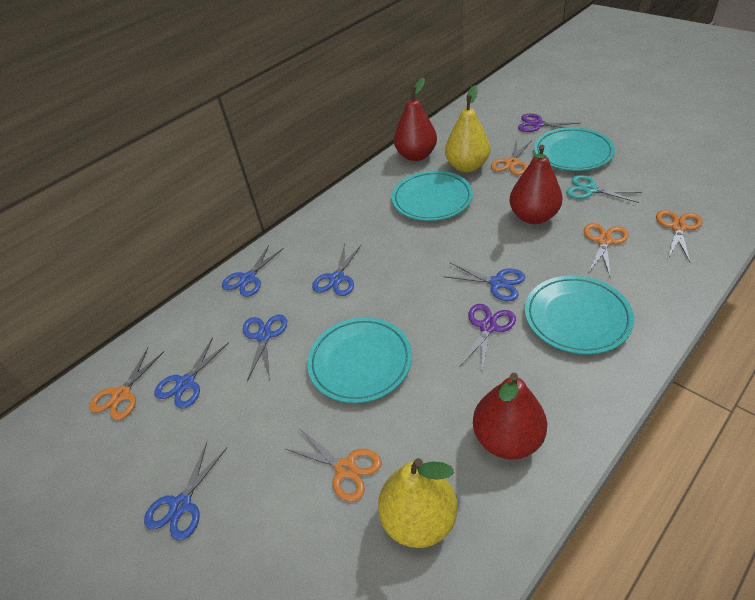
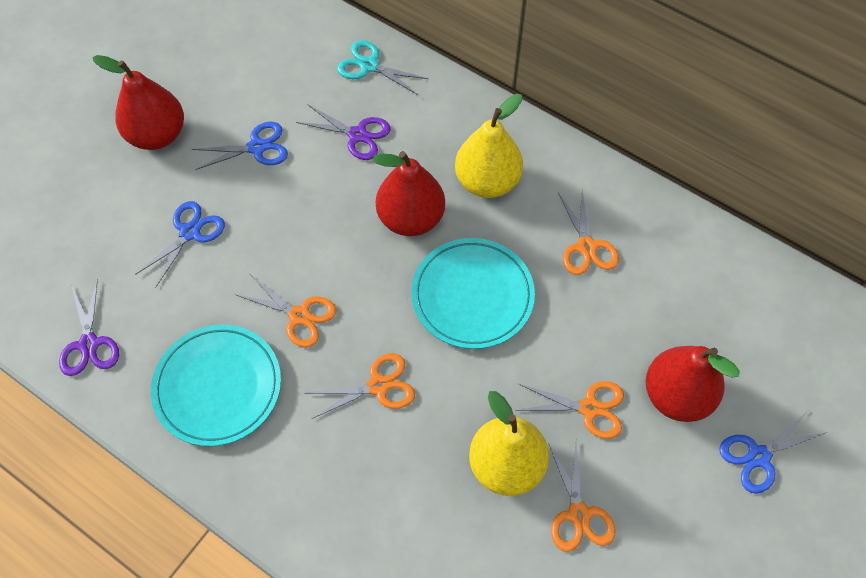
blue scissors: 6 -> 3
turquoise plate: 4 -> 2

